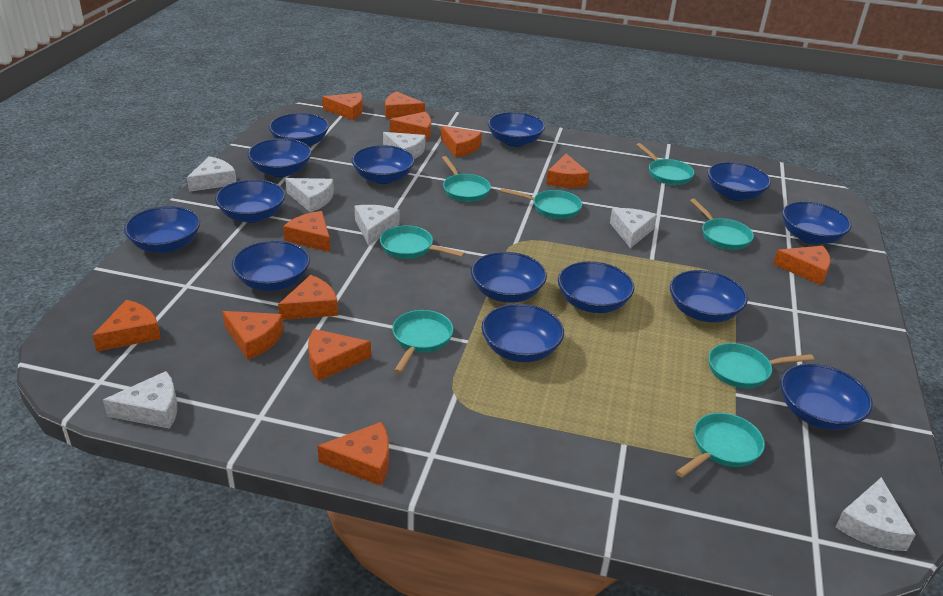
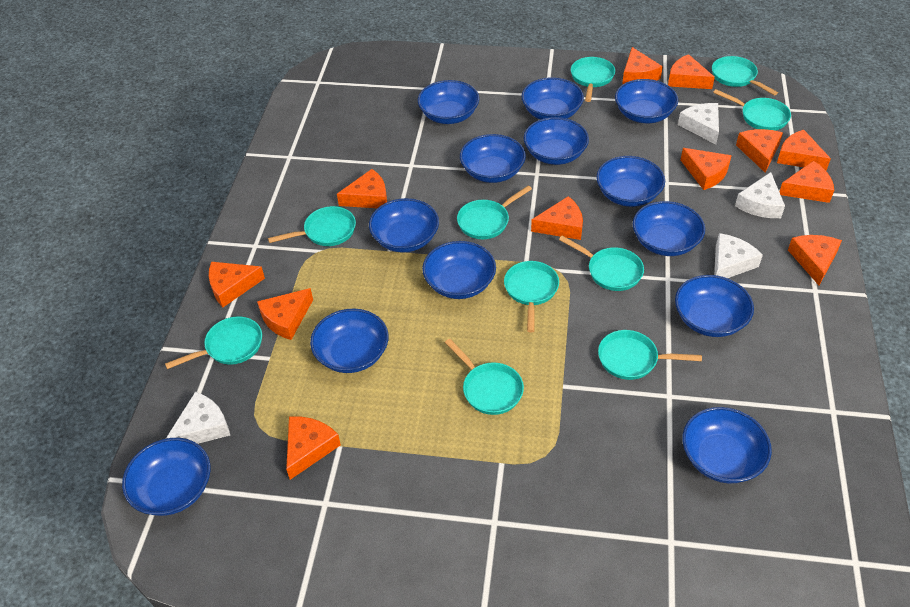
blue bowl: 14 -> 13
turquoise pan: 8 -> 10
white cheese: 7 -> 4

